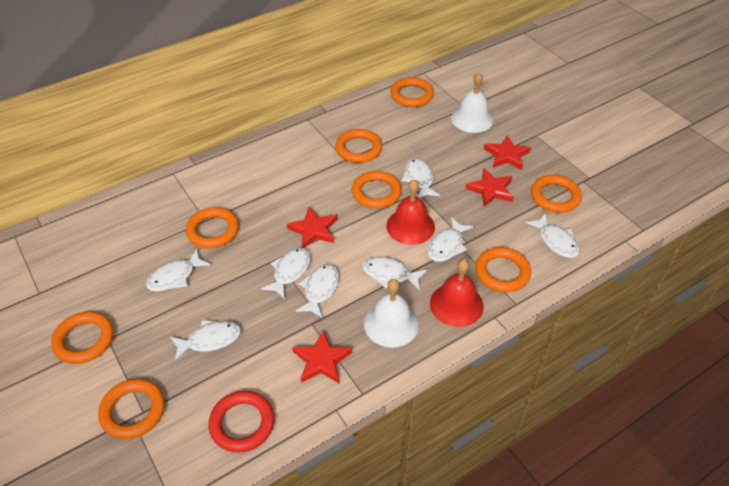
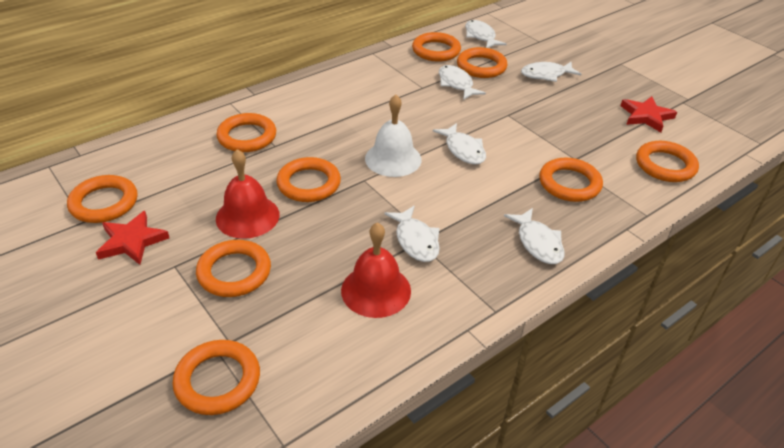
orange ring: 8 -> 9
red ring: 1 -> 0
red star: 4 -> 2
white bell: 2 -> 1
white fish: 8 -> 6

